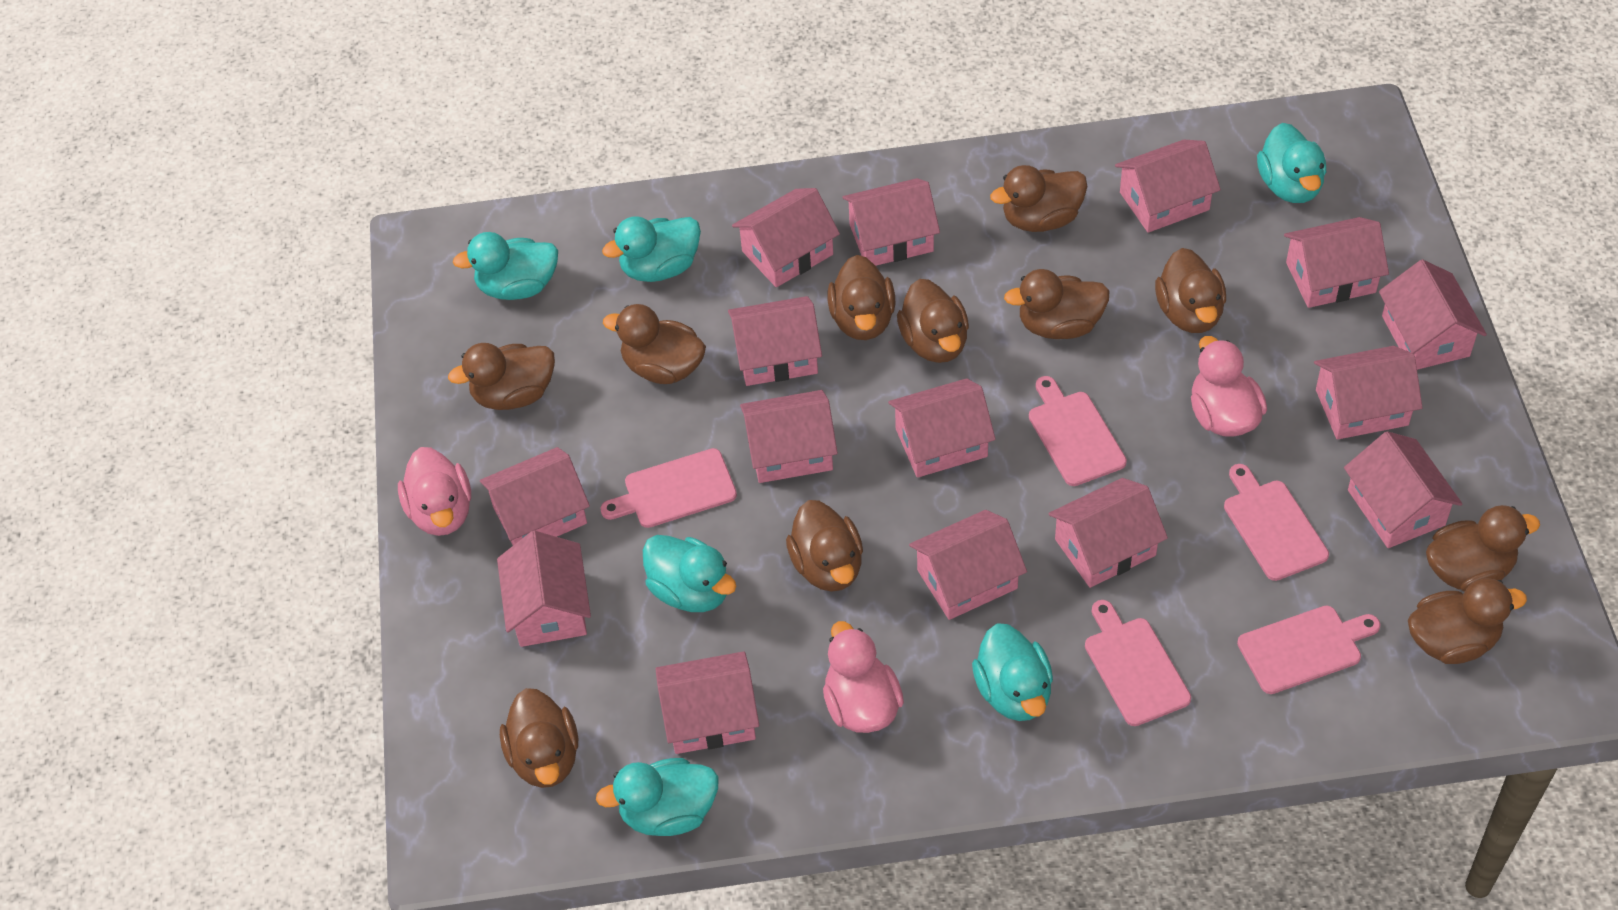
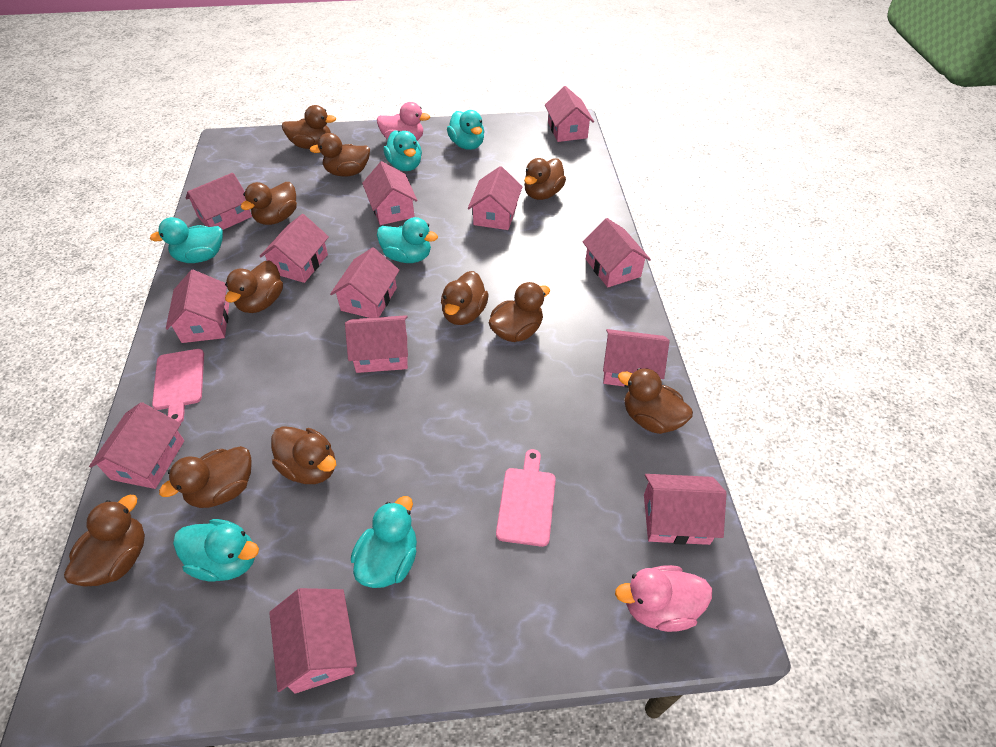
pink cutting board: 5 -> 2
pink duck: 3 -> 2
pink house: 15 -> 13

